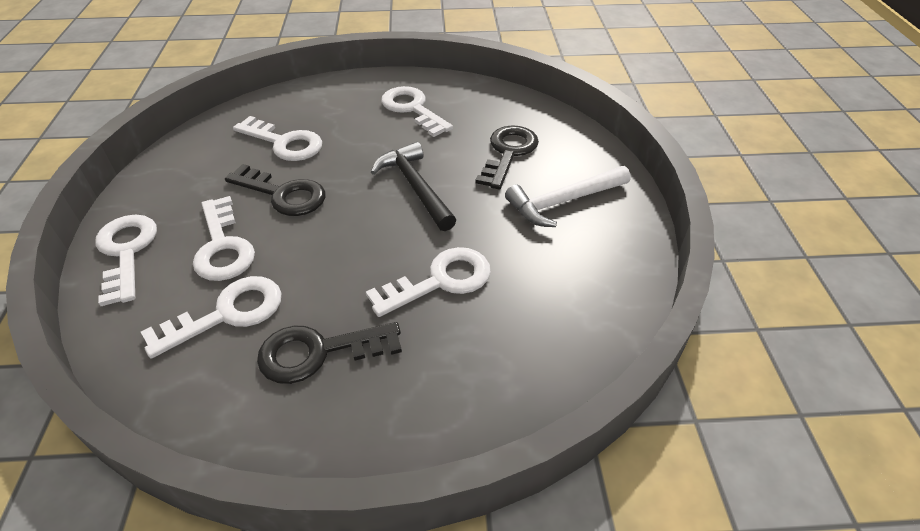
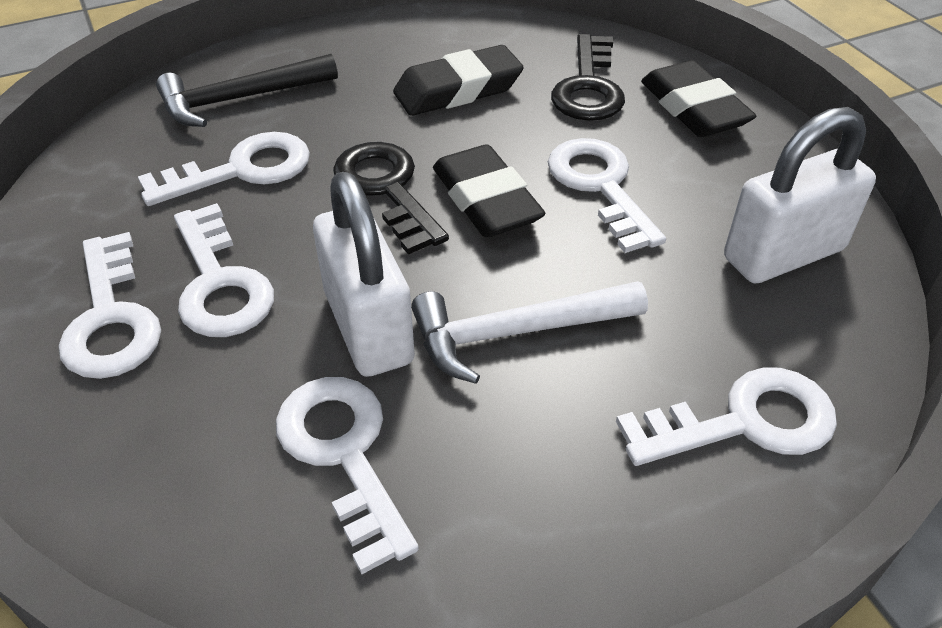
black eraser: 0 -> 3
black key: 3 -> 2
white padlock: 0 -> 2

